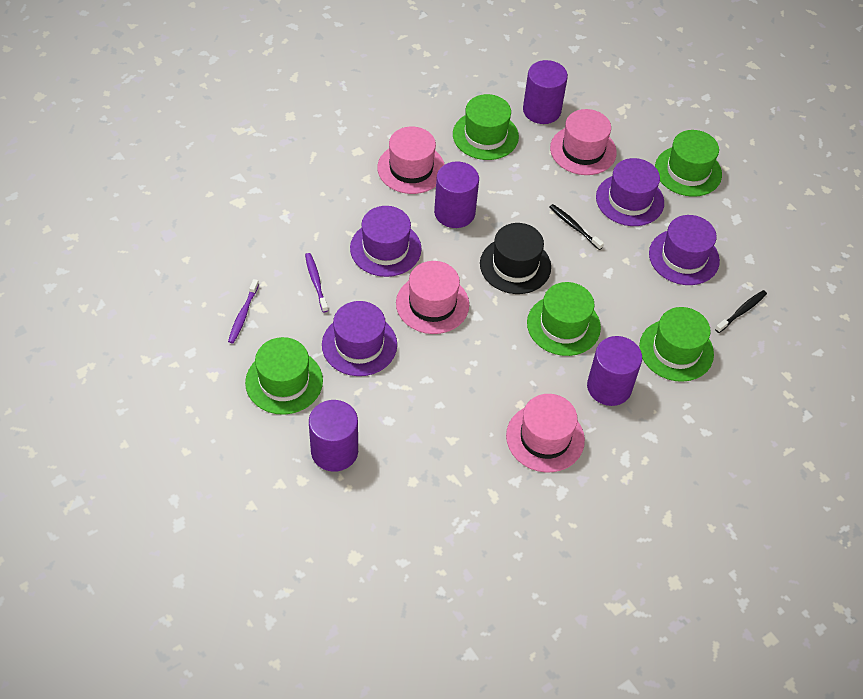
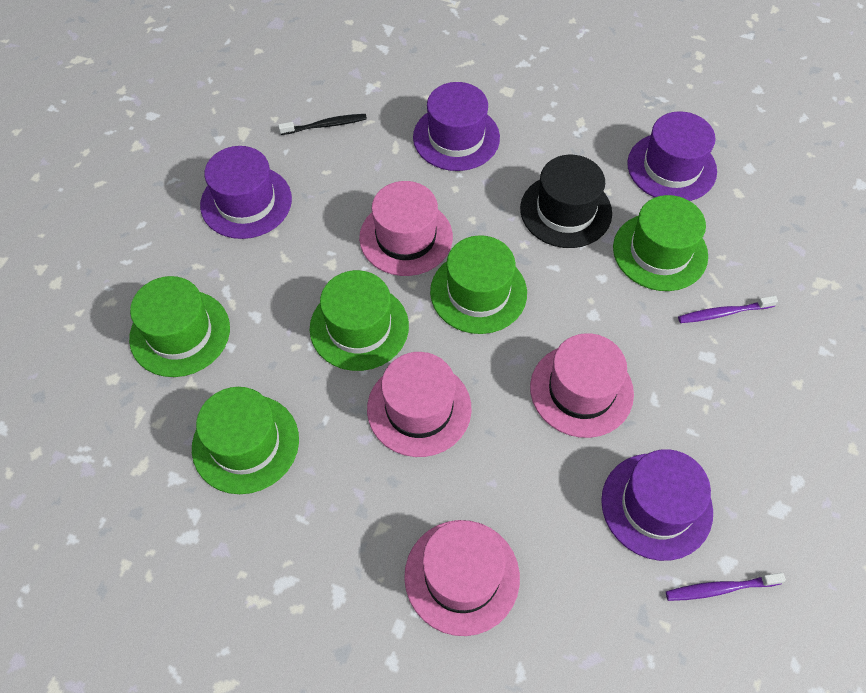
black toothbrush: 2 -> 1
purple cylinder: 4 -> 0

